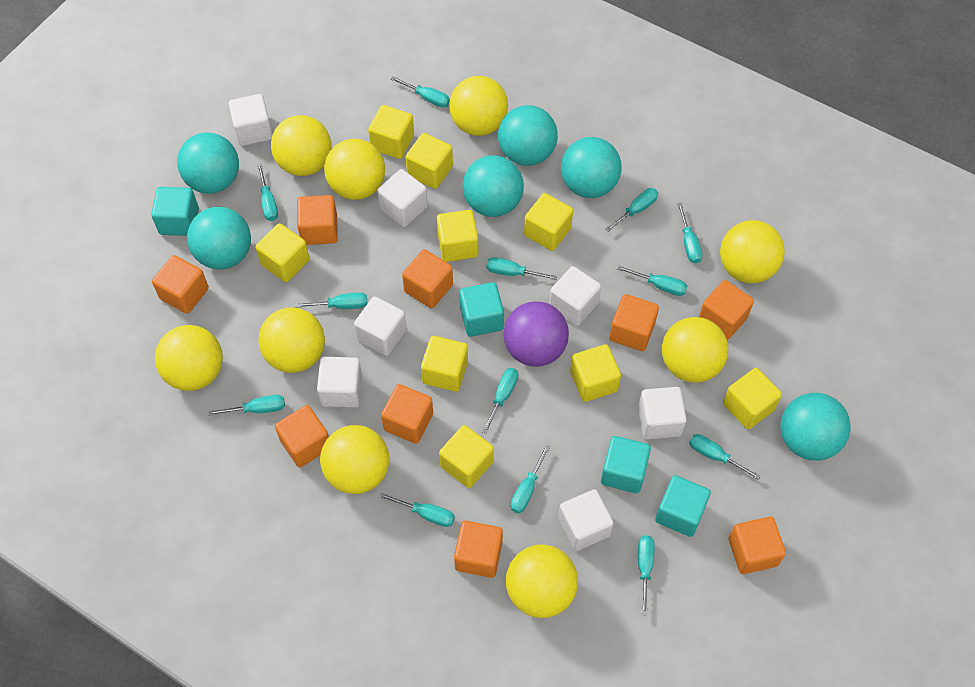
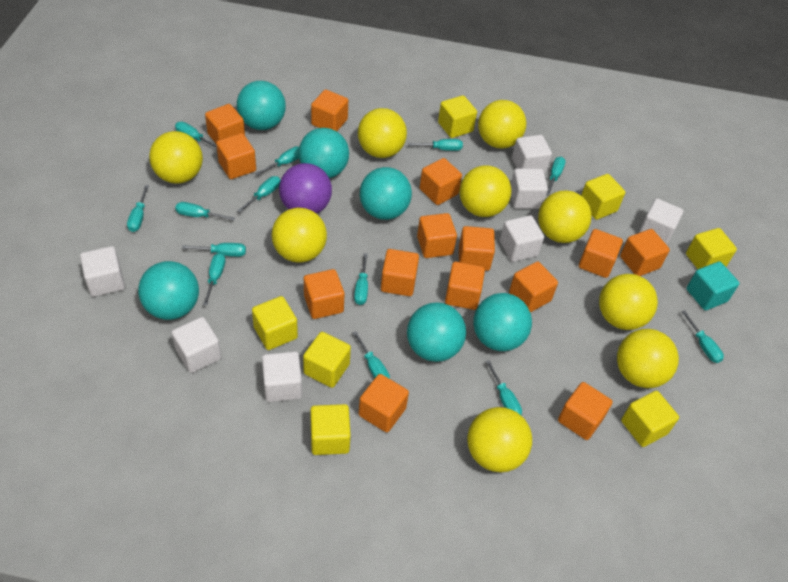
orange cube: 9 -> 14
turquoise cube: 4 -> 1
yellow cube: 9 -> 7

